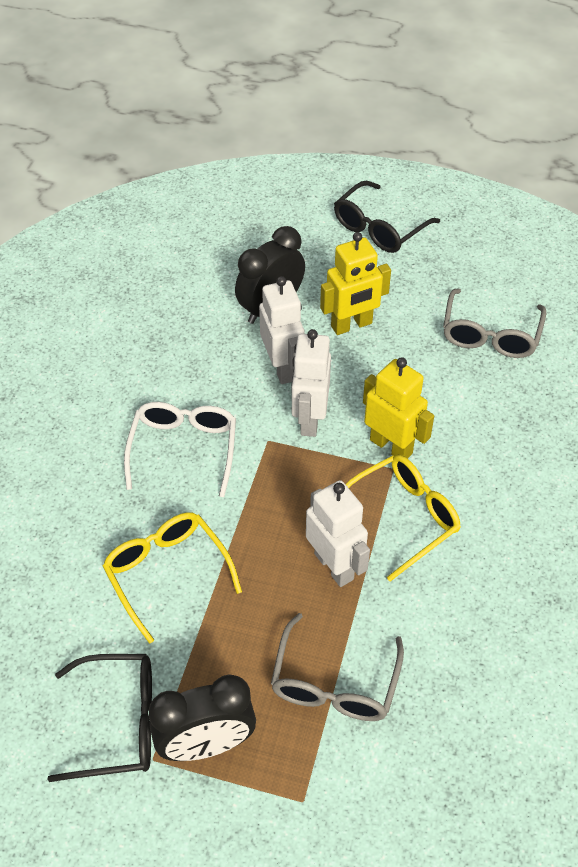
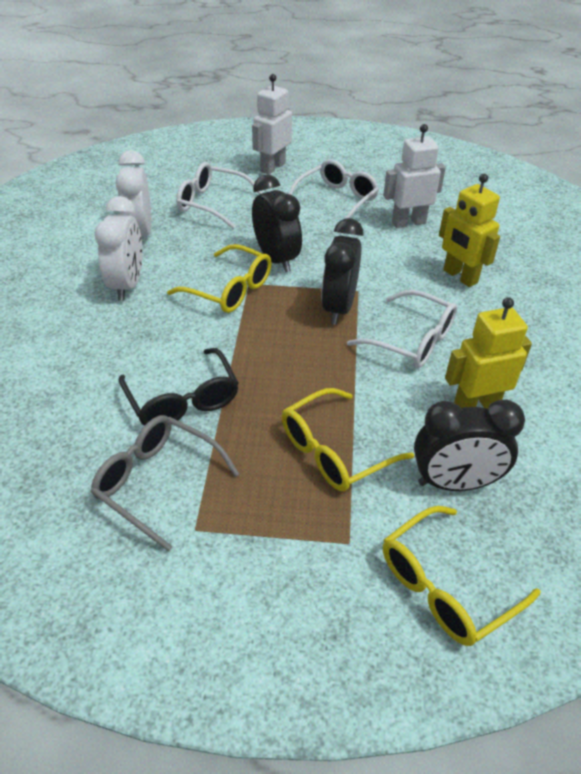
black clock: 2 -> 3
black glasses: 2 -> 1
grey glasses: 2 -> 1
white clock: 0 -> 2
white glasses: 1 -> 3
white robot: 3 -> 2
yellow glasses: 2 -> 3

